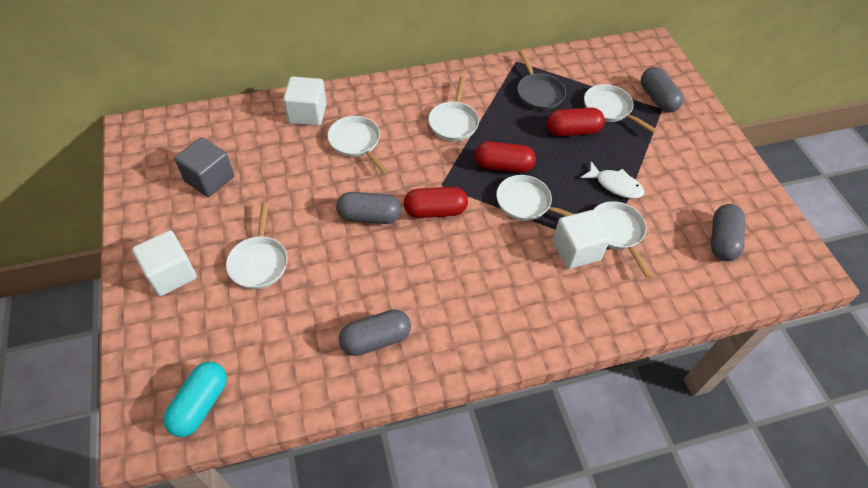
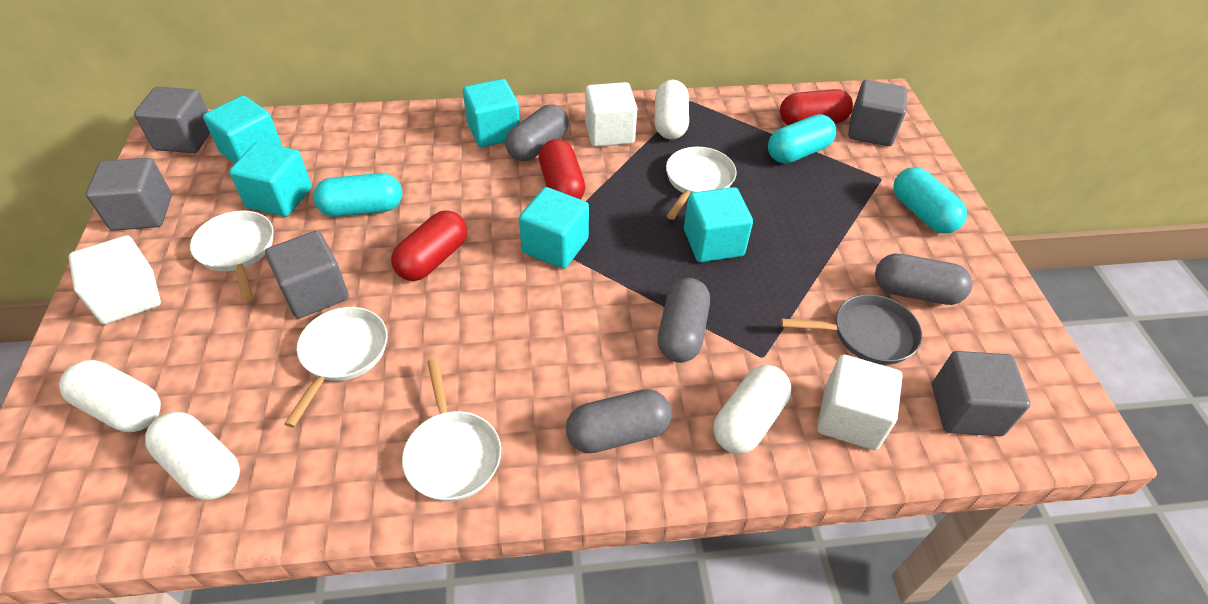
grey cube: 1 -> 5
turquoise capsule: 1 -> 3
turquoise cube: 0 -> 5
white capsule: 0 -> 4
white fish: 1 -> 0
white pan: 6 -> 4

